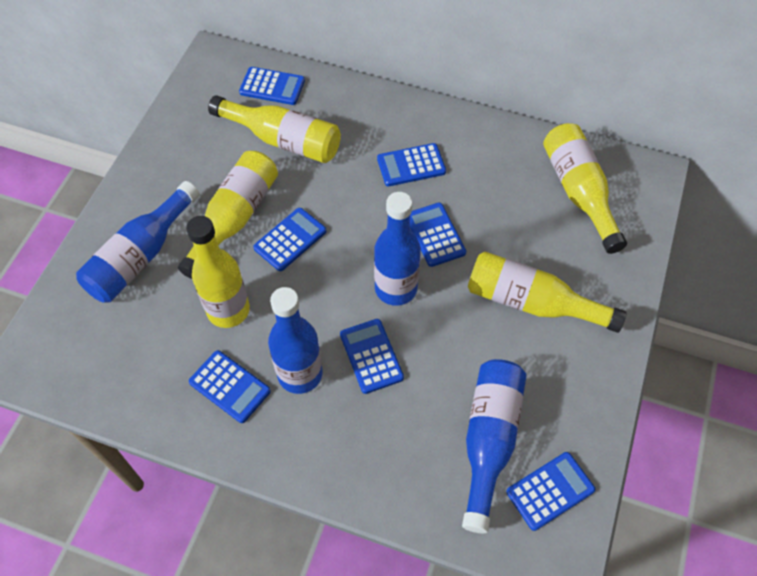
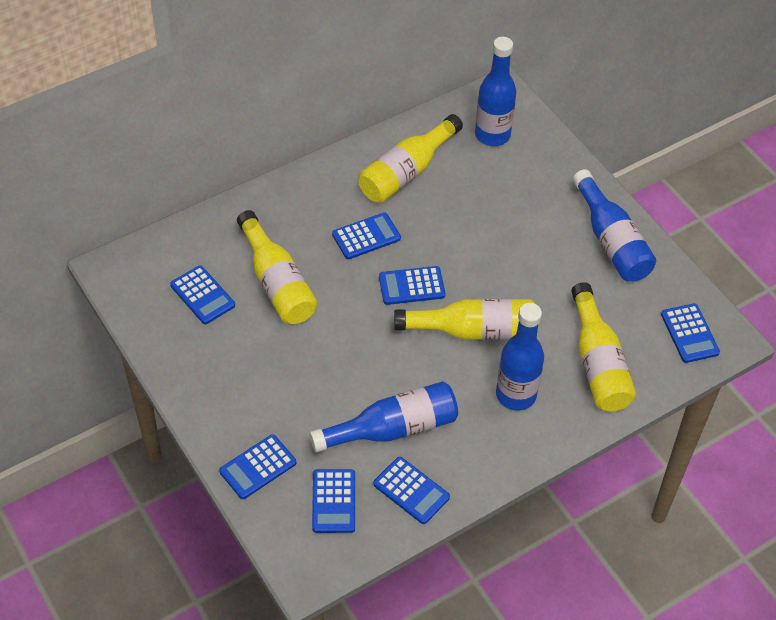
yellow bottle: 5 -> 4

